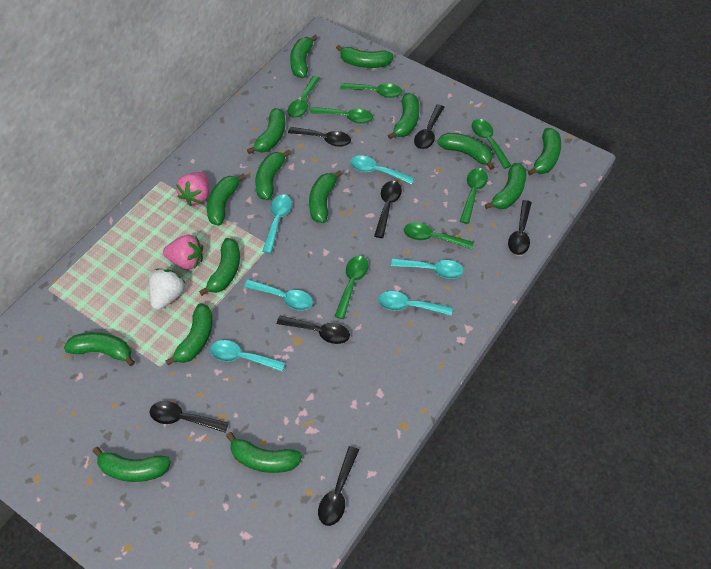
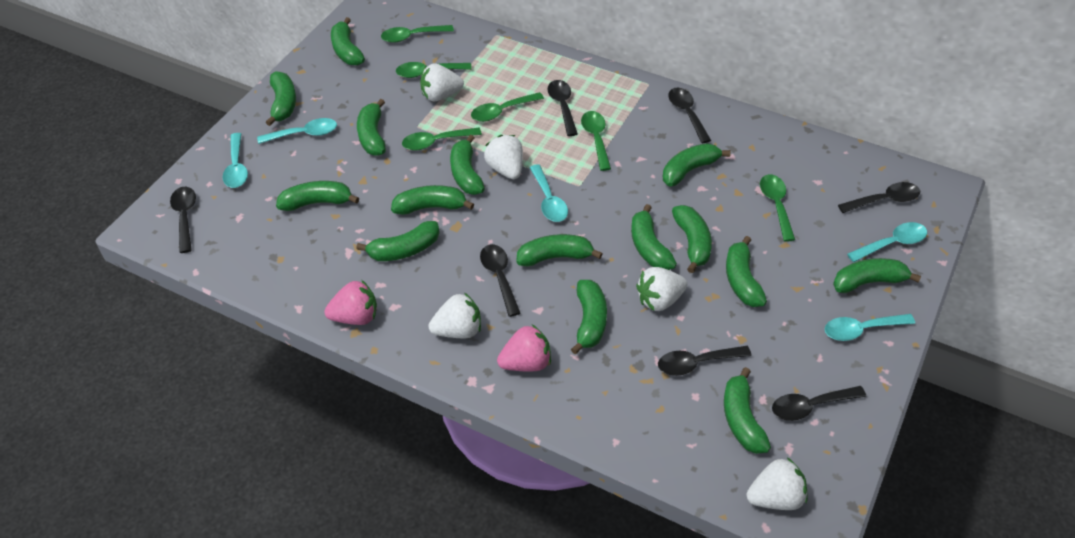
green spoon: 7 -> 6
turquoise spoon: 6 -> 5
white strawberry: 1 -> 5

